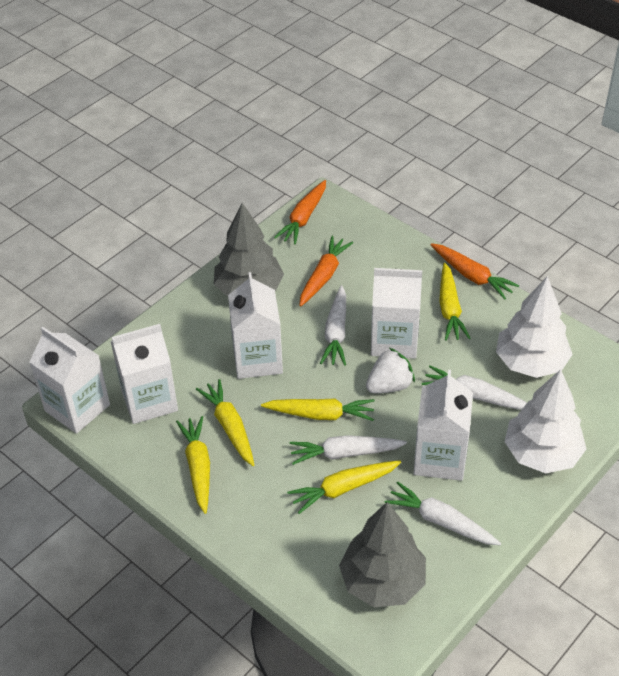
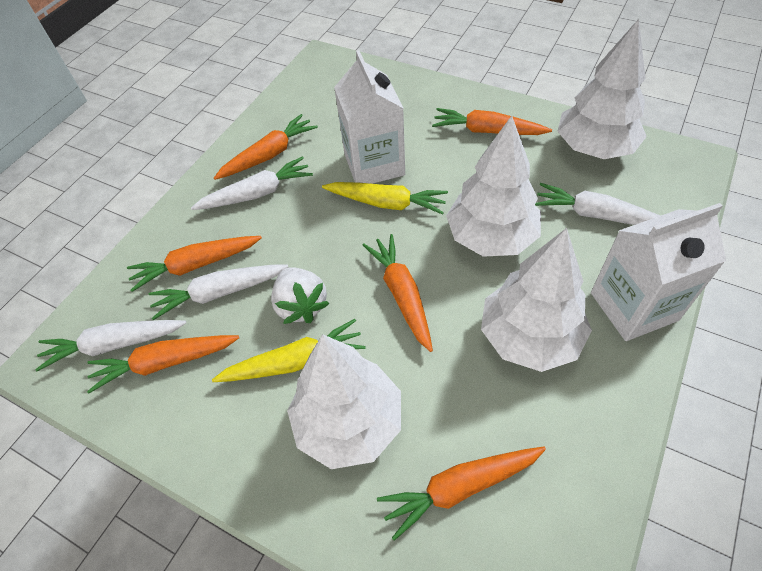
grey tree: 2 -> 0
orange carrot: 3 -> 6
white carton: 5 -> 2
white tree: 2 -> 4
yellow carrot: 5 -> 2

